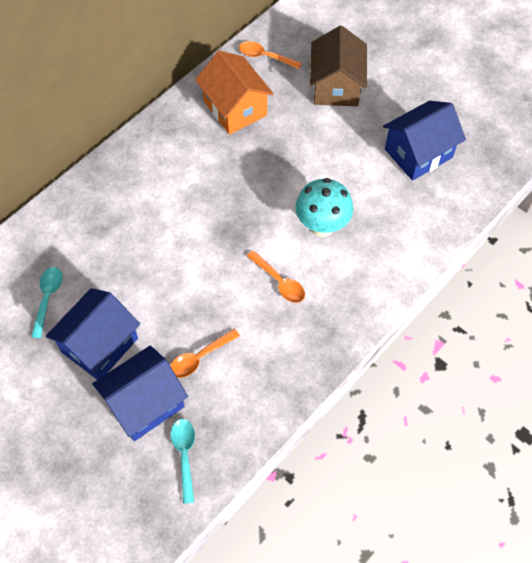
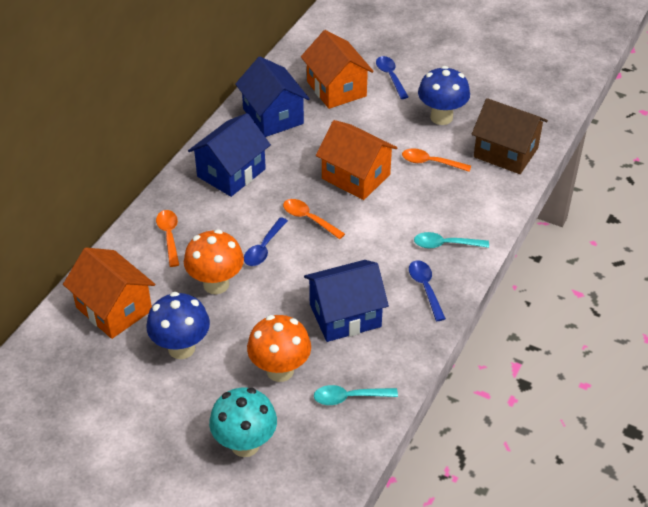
blue mushroom: 0 -> 2
blue spoon: 0 -> 3
orange house: 1 -> 3
orange mushroom: 0 -> 2

